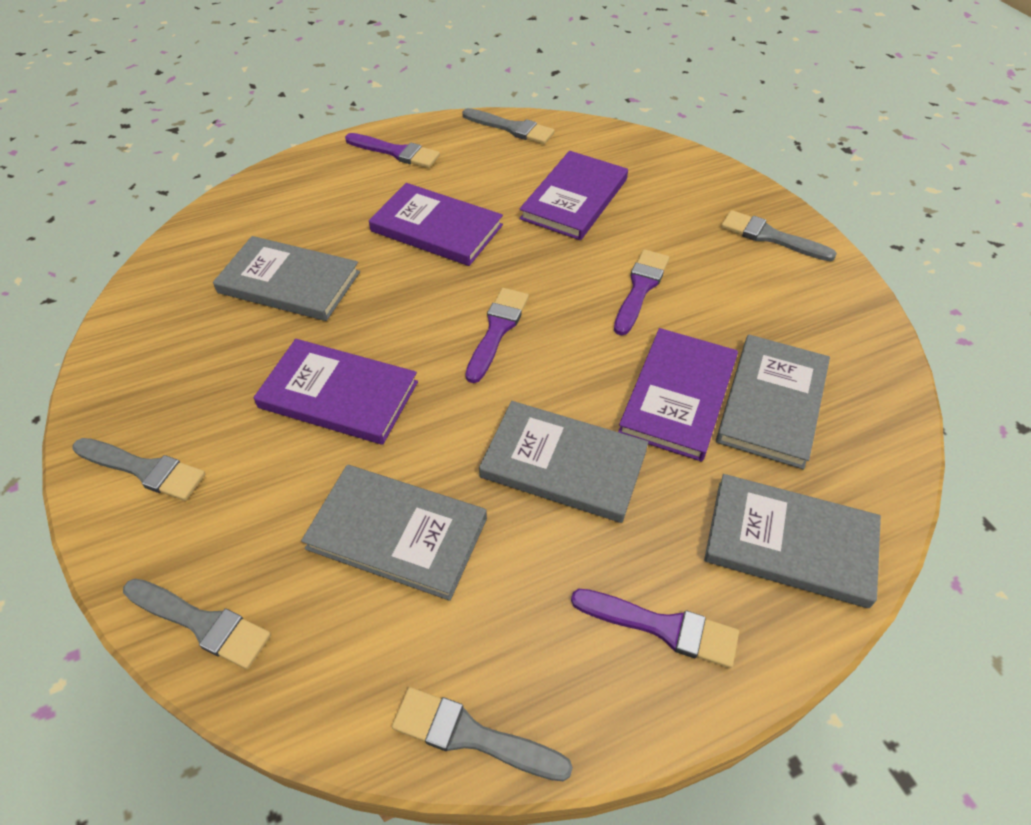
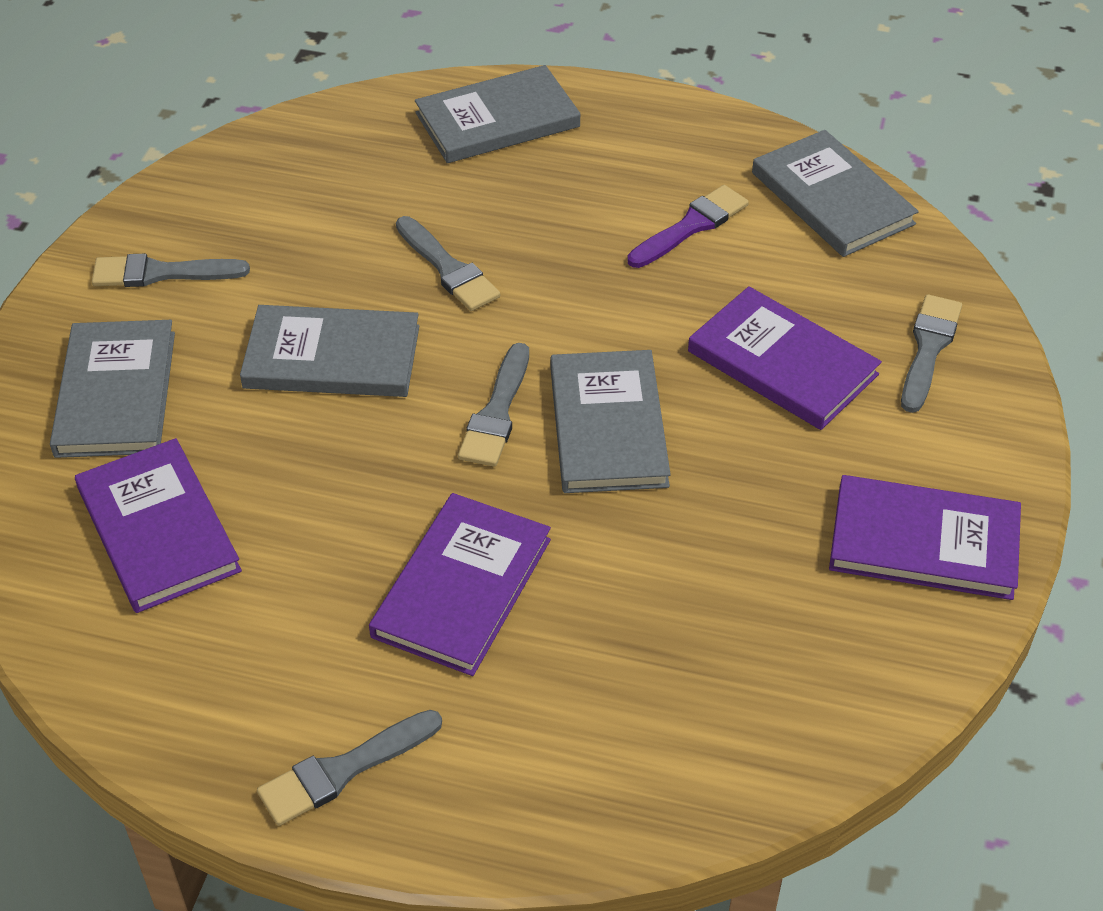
purple brush: 4 -> 1

